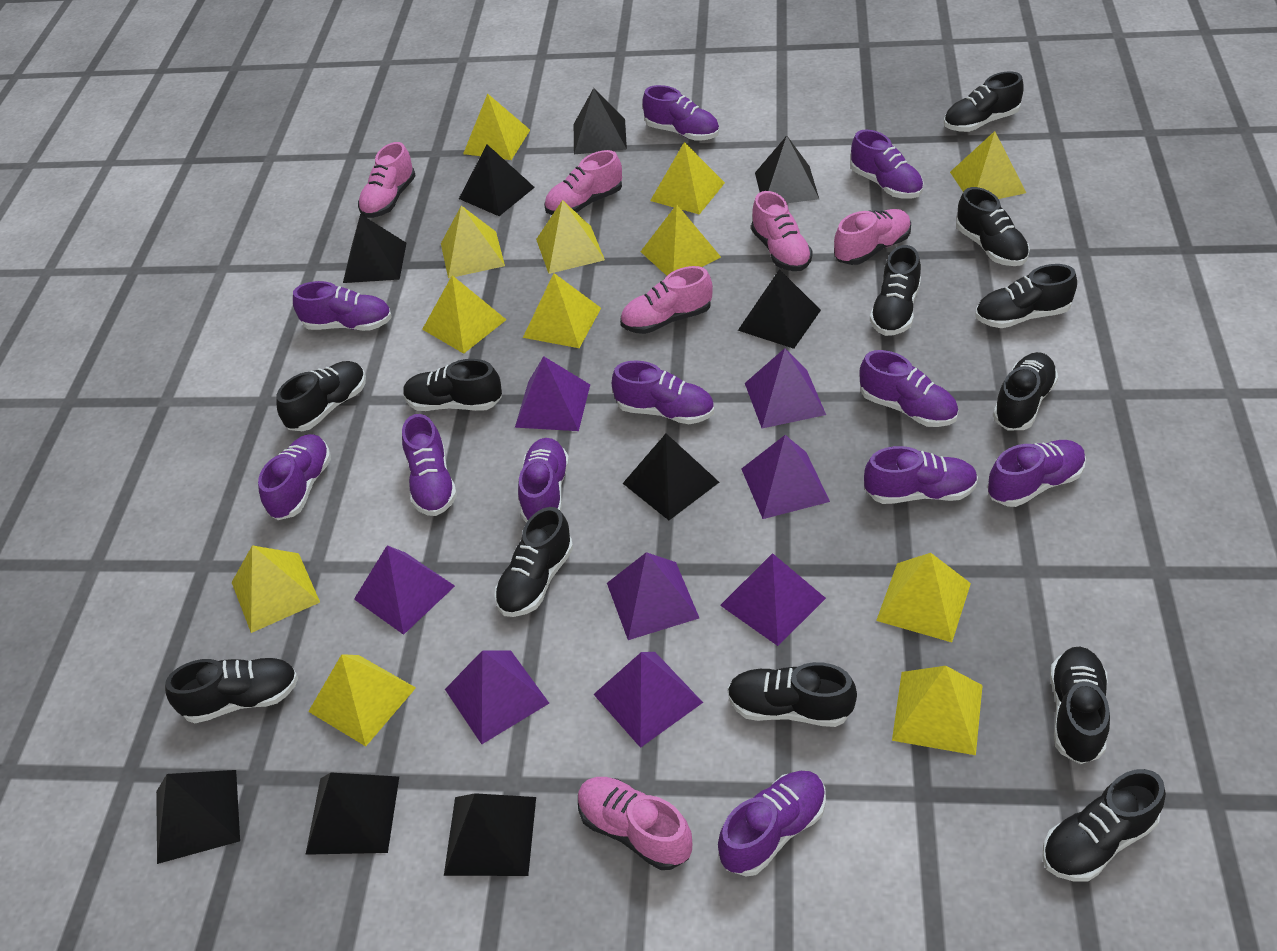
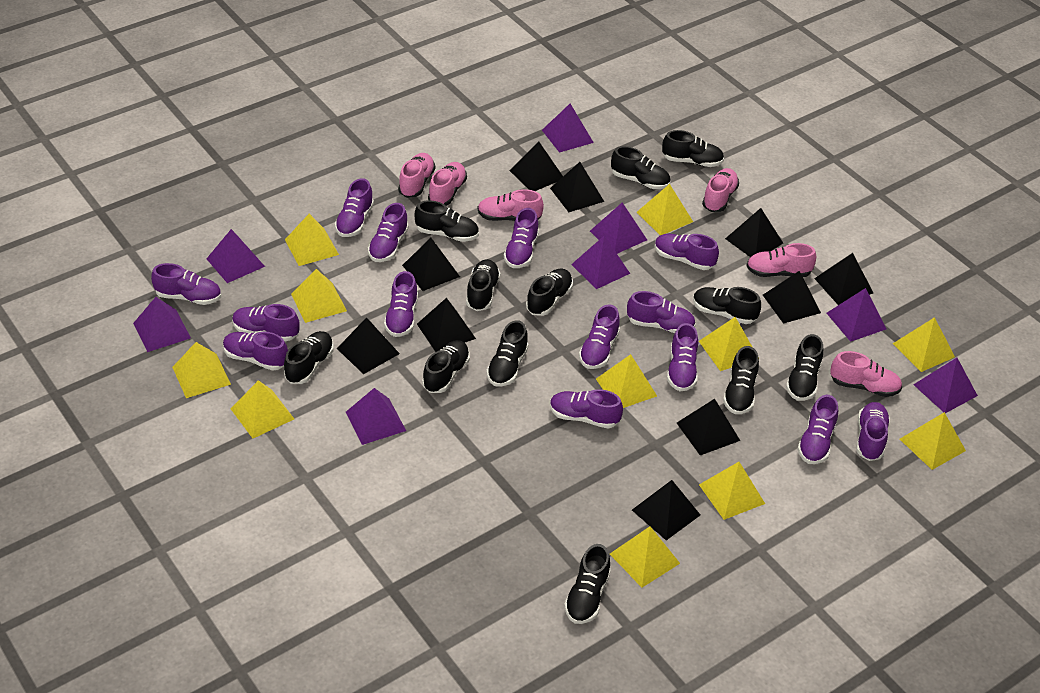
black pyramid: 9 -> 10
purple shoe: 11 -> 14
yellow pyramid: 12 -> 11

